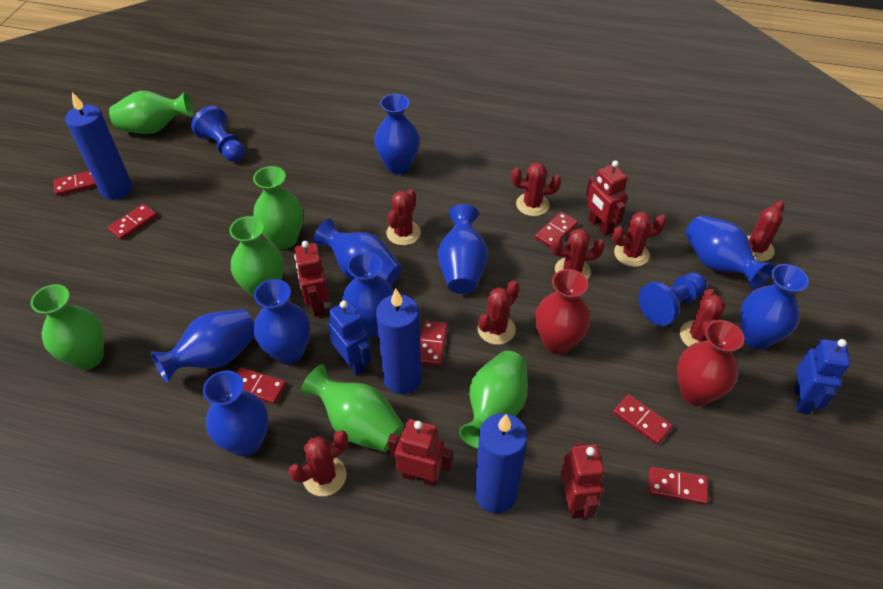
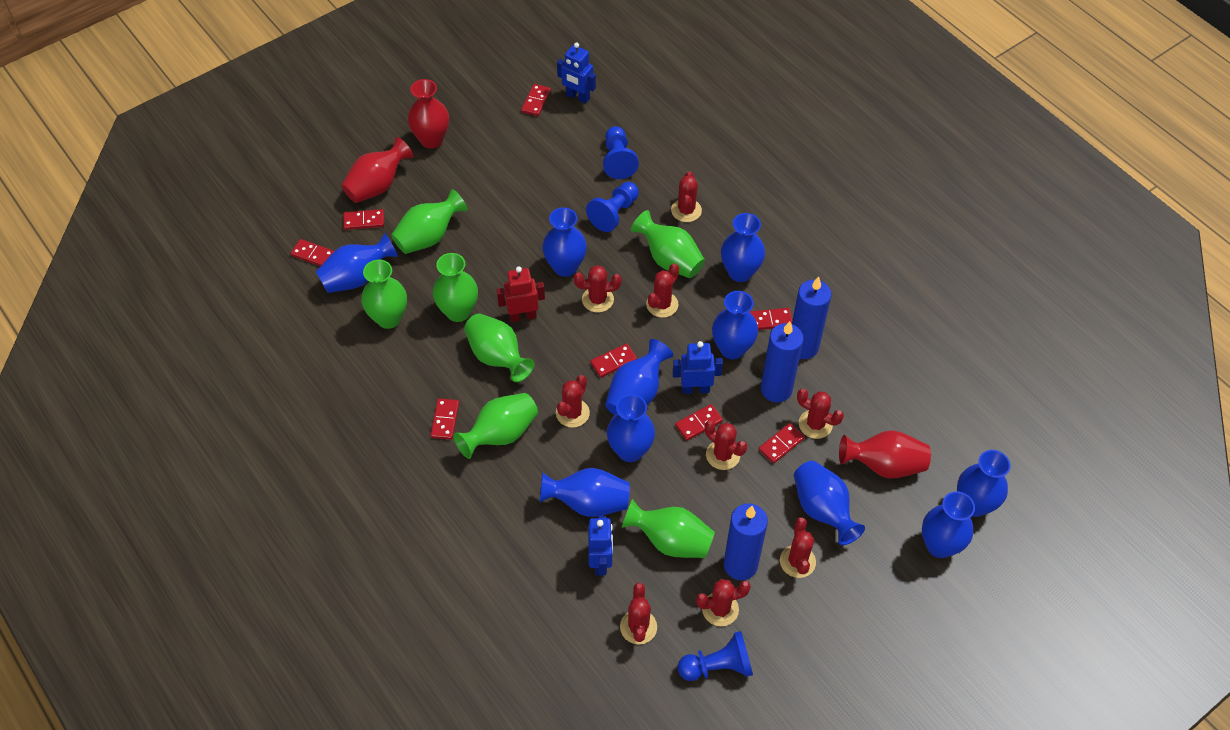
blue pawn: 2 -> 3
blue robot: 2 -> 3
blue vase: 9 -> 10
green vase: 6 -> 7
red cactus: 8 -> 9
red domino: 7 -> 8
red robot: 4 -> 1
red vase: 2 -> 3

